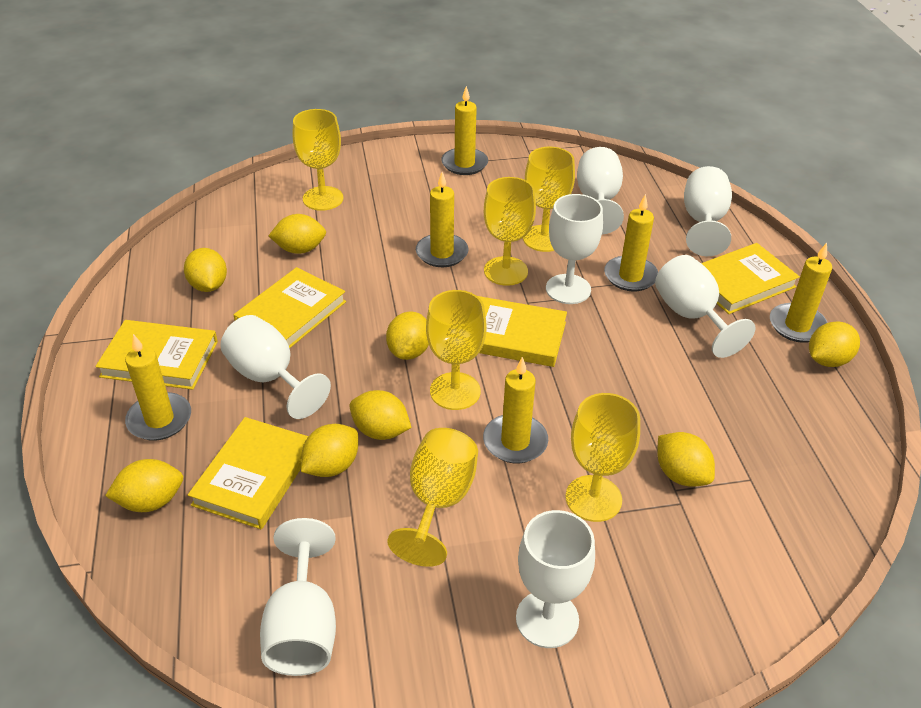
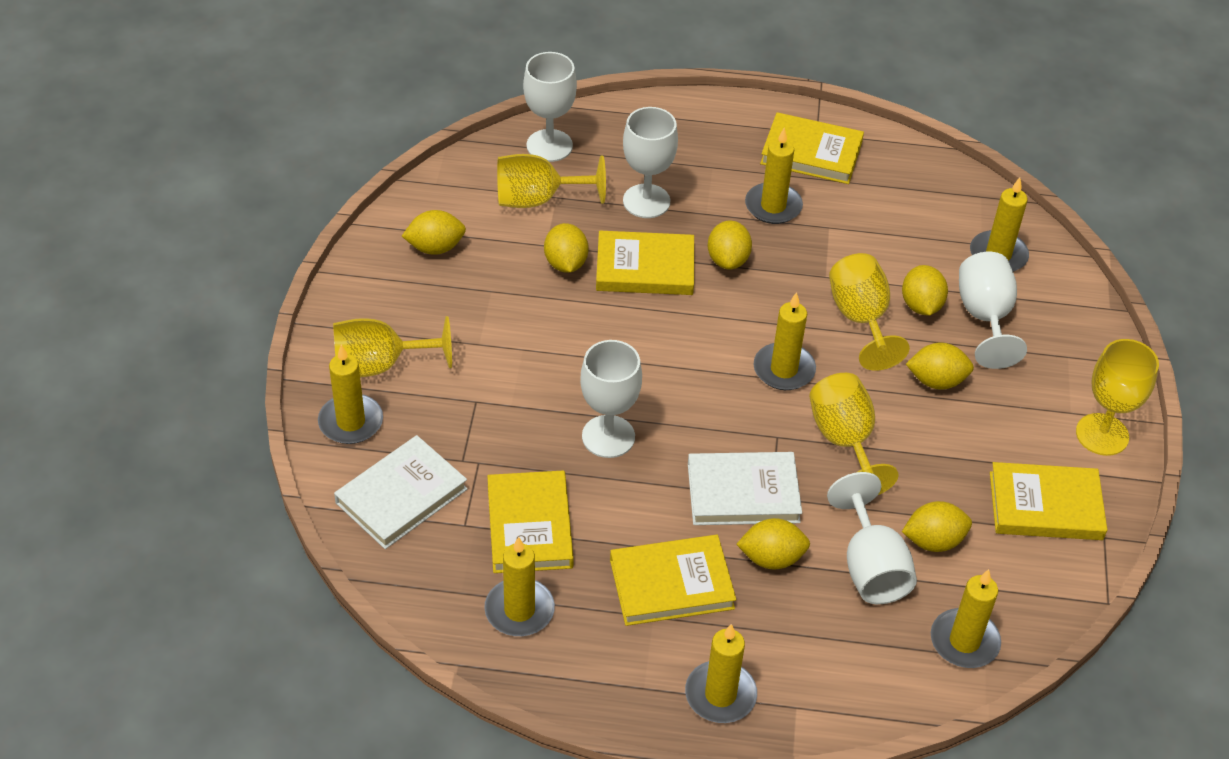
white book: 0 -> 2
white goblet: 7 -> 5
yellow candle: 6 -> 7
yellow goblet: 6 -> 5
yellow lemon: 8 -> 7

